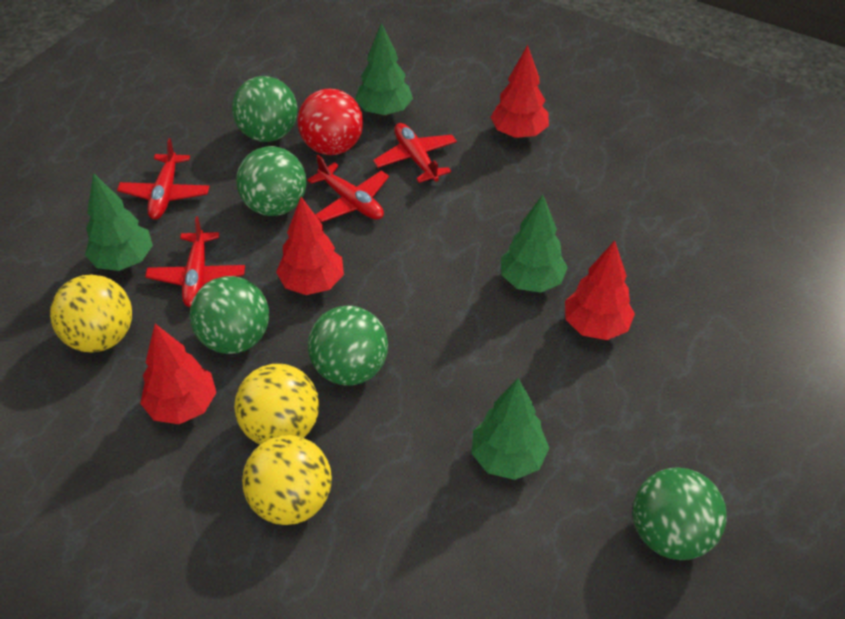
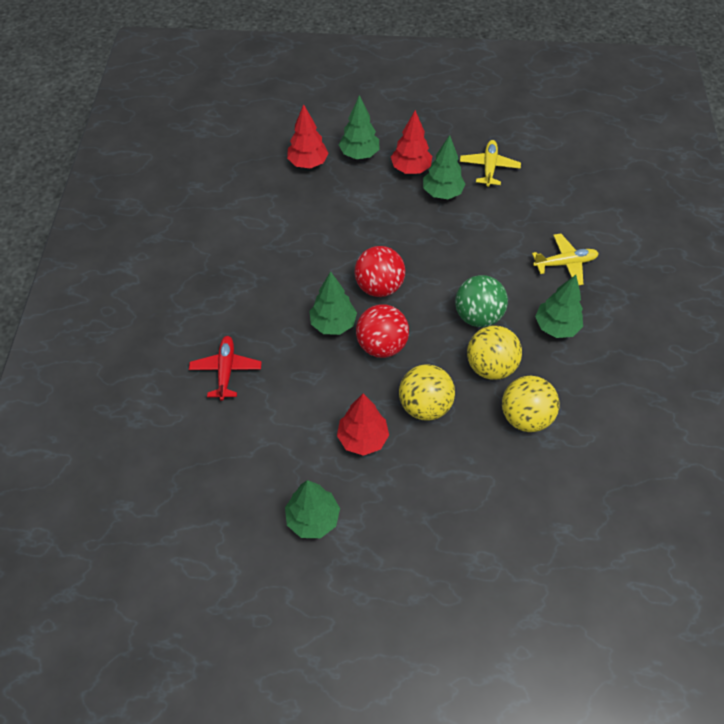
green ball: 5 -> 1
green tree: 4 -> 5
red ball: 1 -> 2
red plane: 4 -> 1
red tree: 4 -> 3
yellow plane: 0 -> 2

